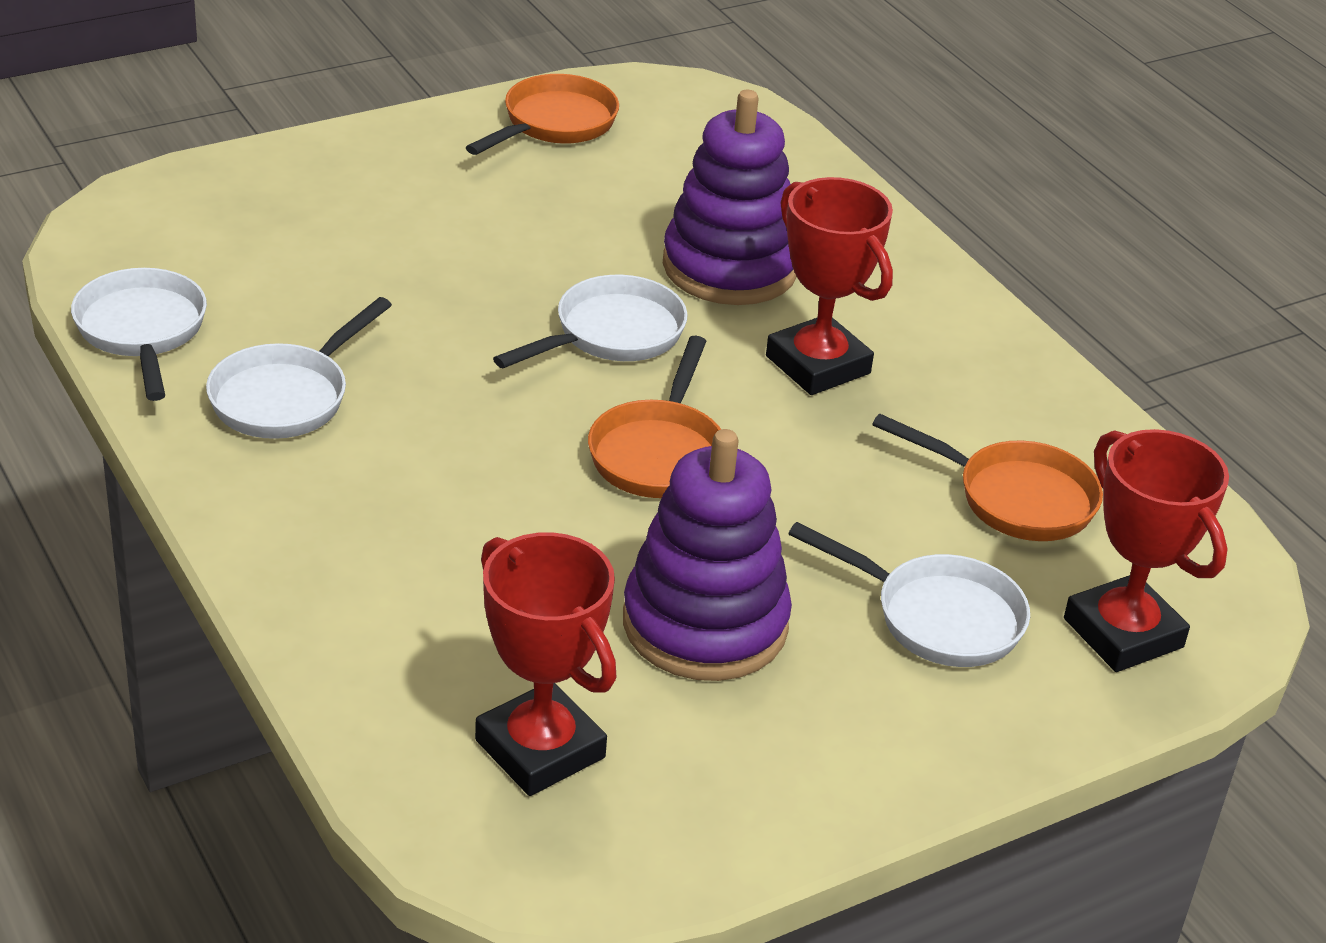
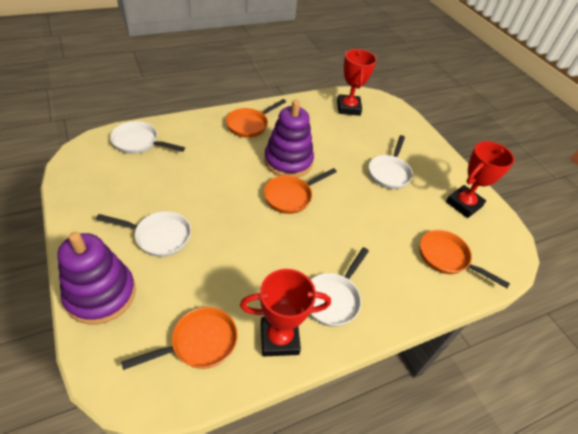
orange pan: 3 -> 4

